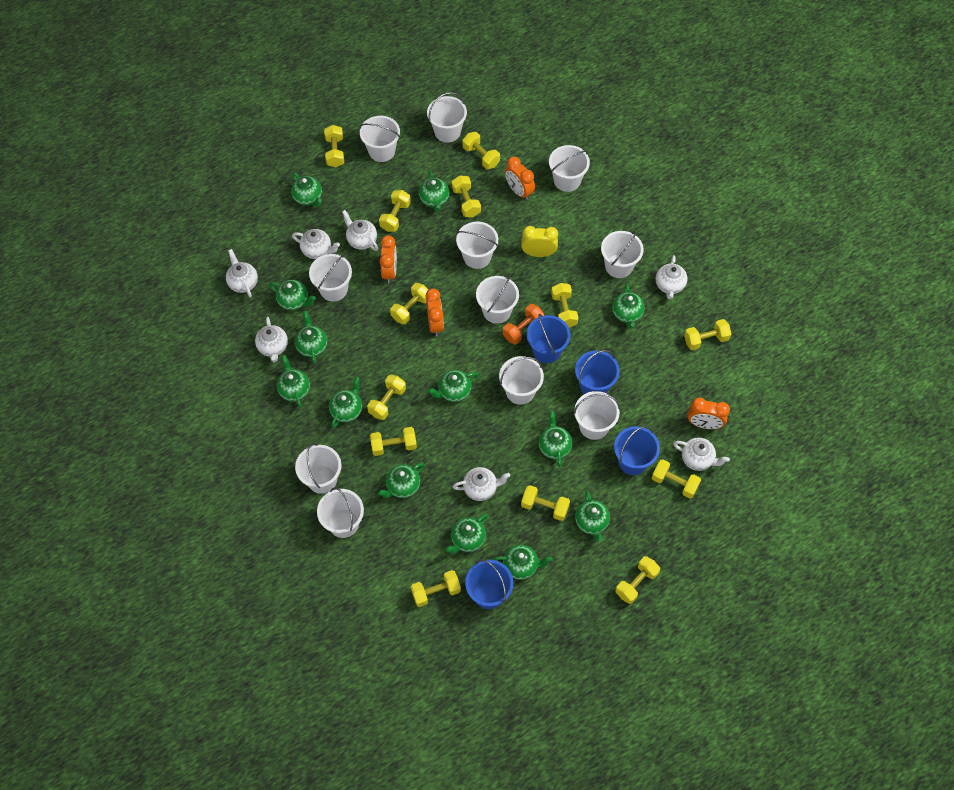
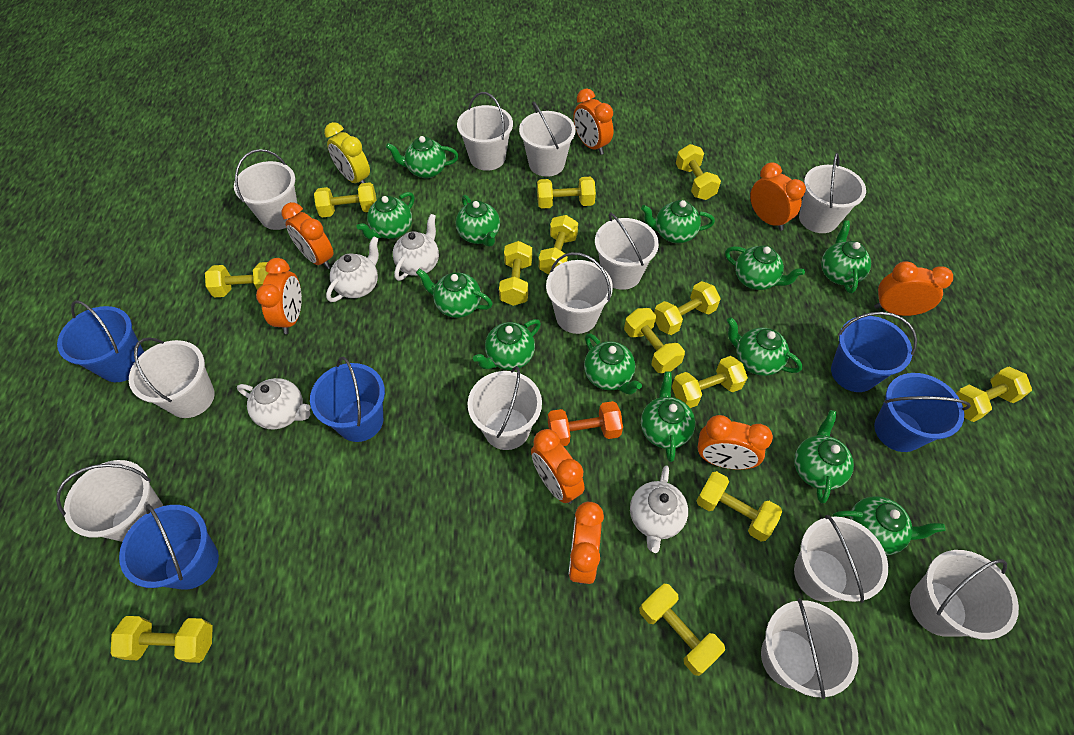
blue bucket: 4 -> 5
orange clock: 4 -> 8
white bucket: 11 -> 12
white teapot: 7 -> 4

